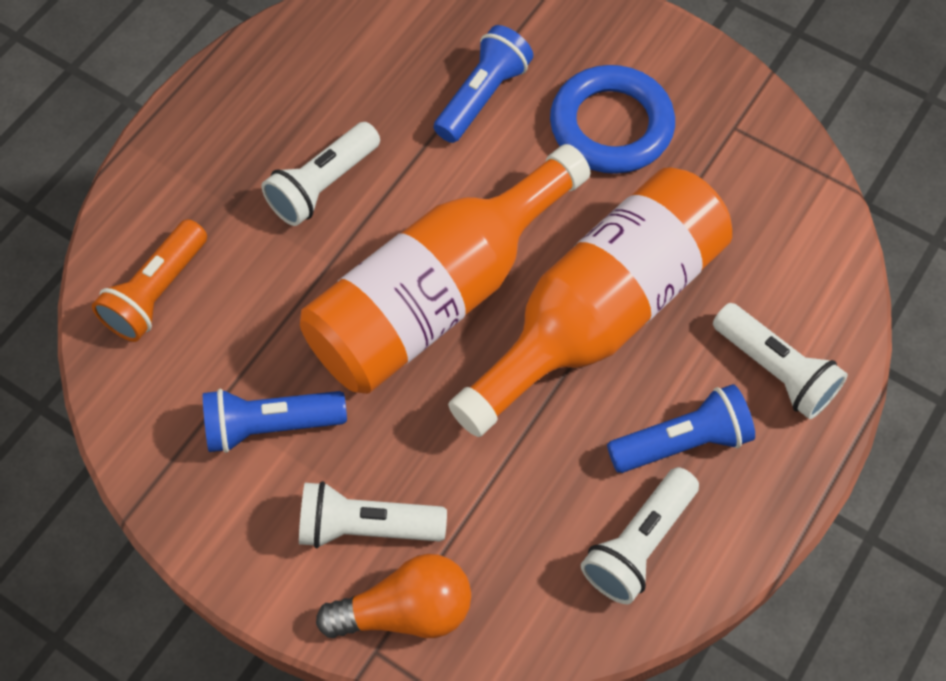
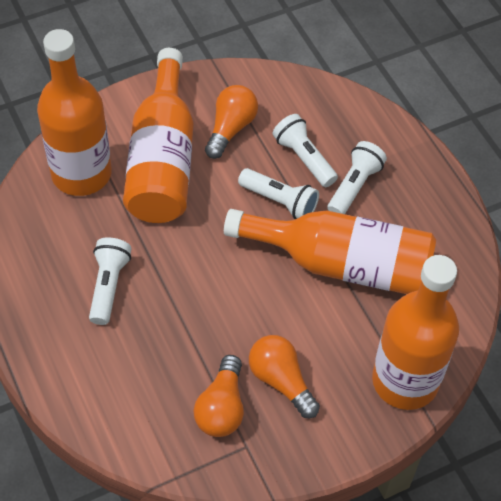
blue flashlight: 3 -> 0
blue ring: 1 -> 0
orange bottle: 2 -> 4
orange flashlight: 1 -> 0
orange light bulb: 1 -> 3

